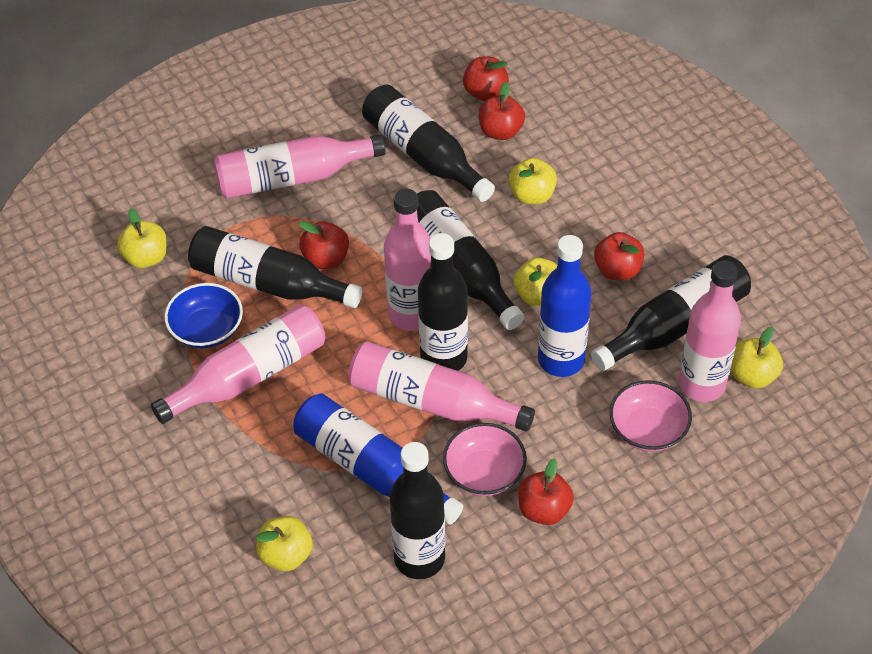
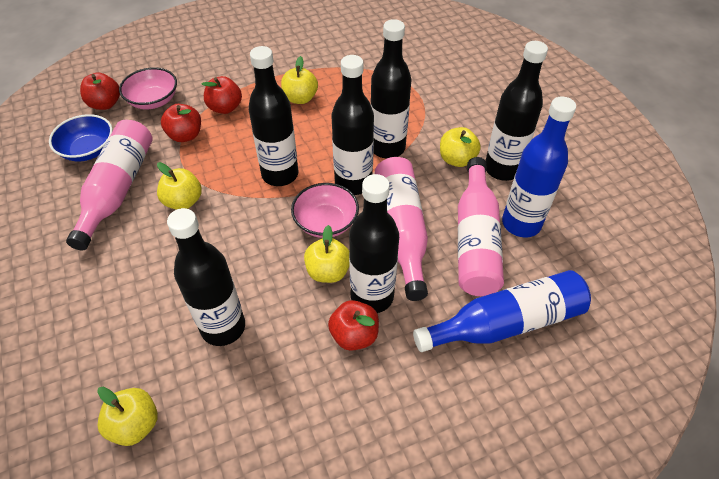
pink bottle: 5 -> 3
red apple: 5 -> 4

